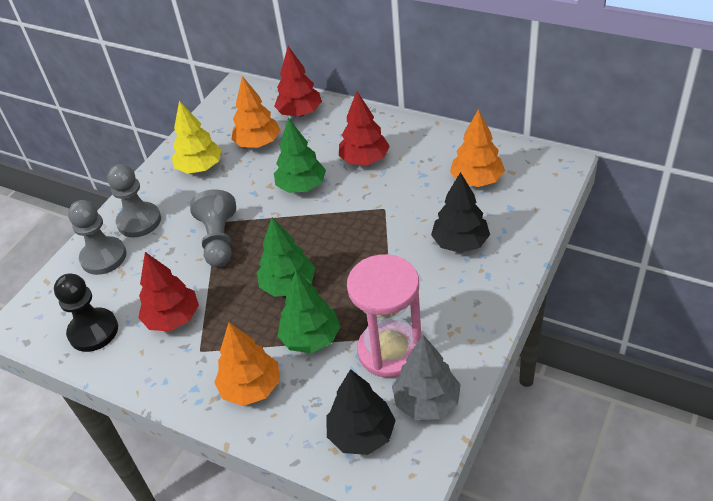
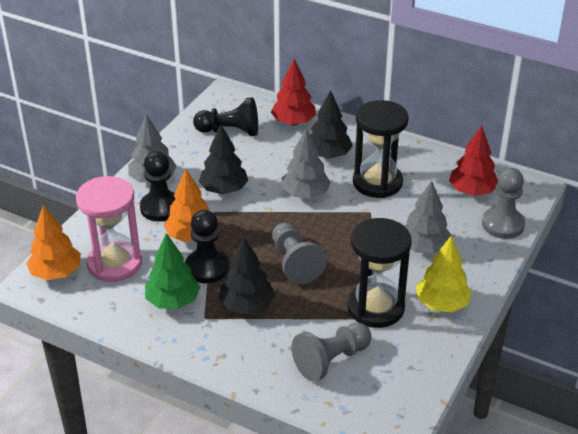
black hourglass: 0 -> 2
black pawn: 1 -> 3
black tree: 2 -> 3
green tree: 3 -> 1
grey tree: 1 -> 3
orange tree: 3 -> 2
red tree: 3 -> 2

